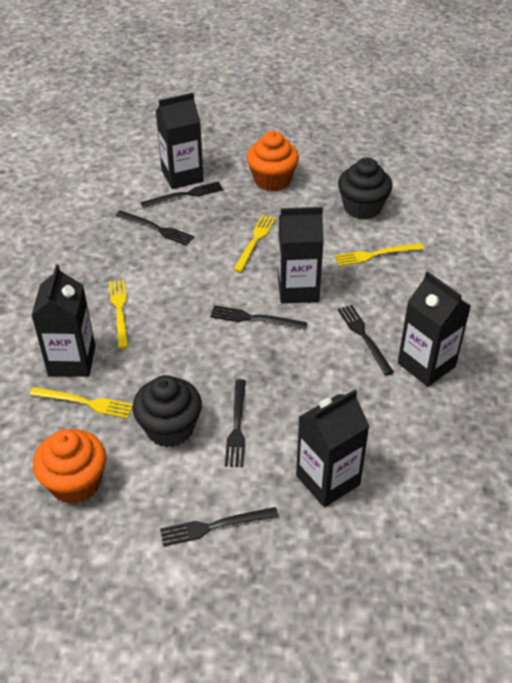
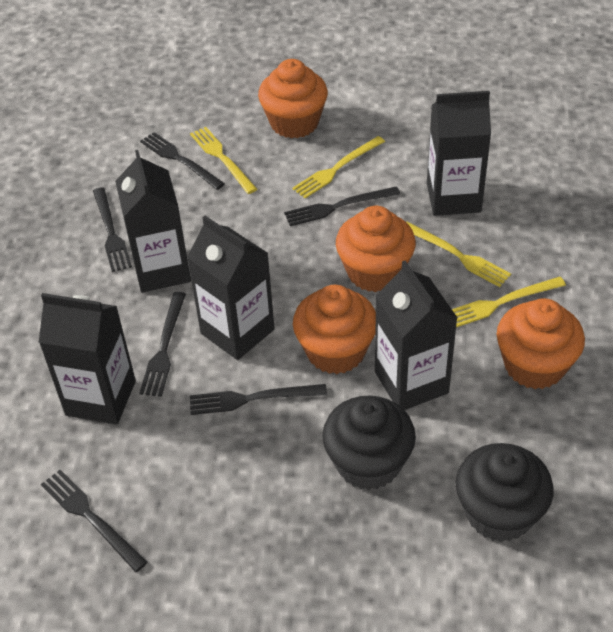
orange cupcake: 2 -> 4

